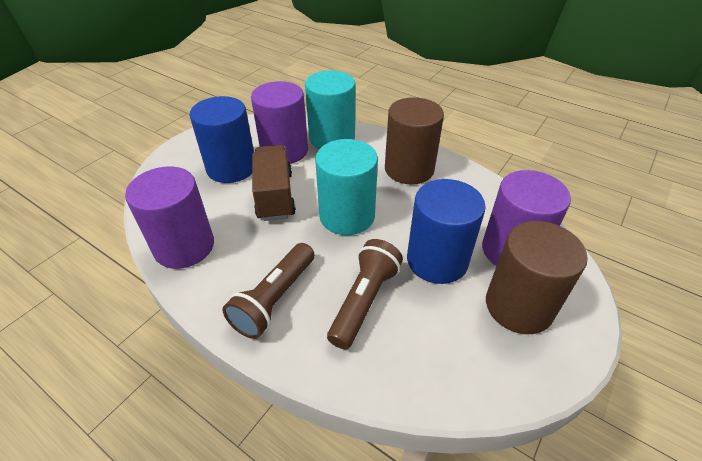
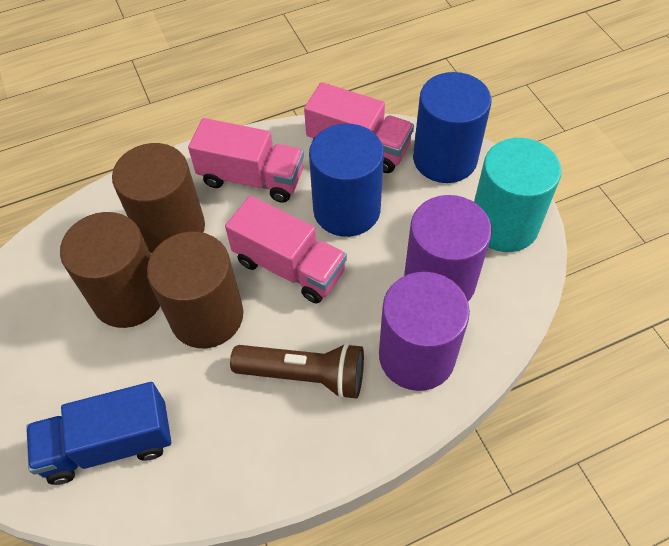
blue truck: 0 -> 1
brown cylinder: 2 -> 3
brown flashlight: 2 -> 1
brown truck: 1 -> 0
pink truck: 0 -> 3
purple cylinder: 3 -> 2
turquoise cylinder: 2 -> 1

